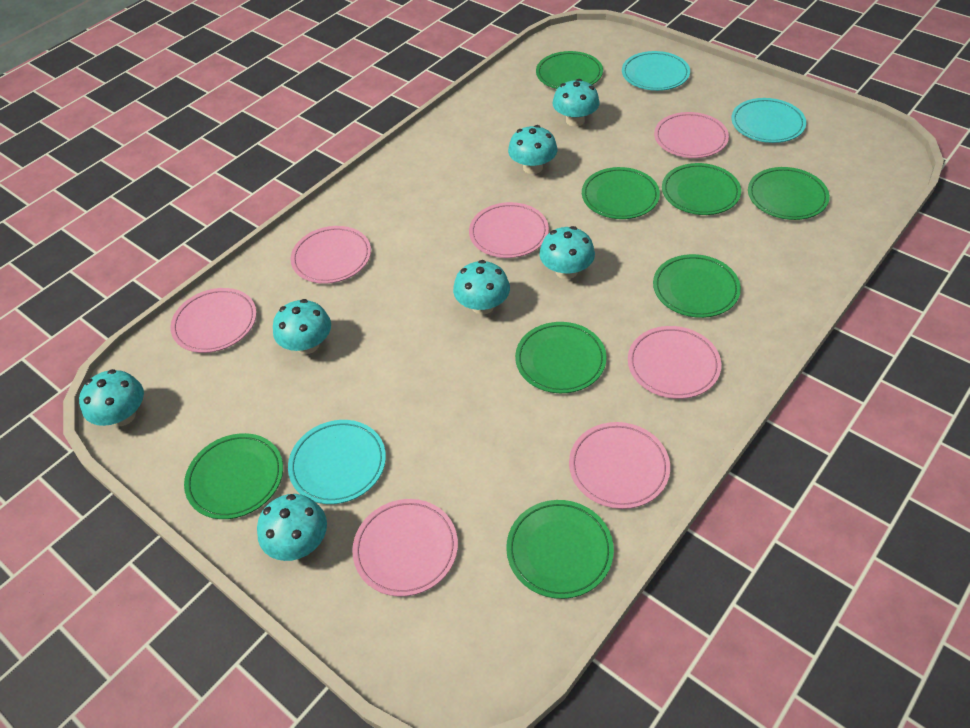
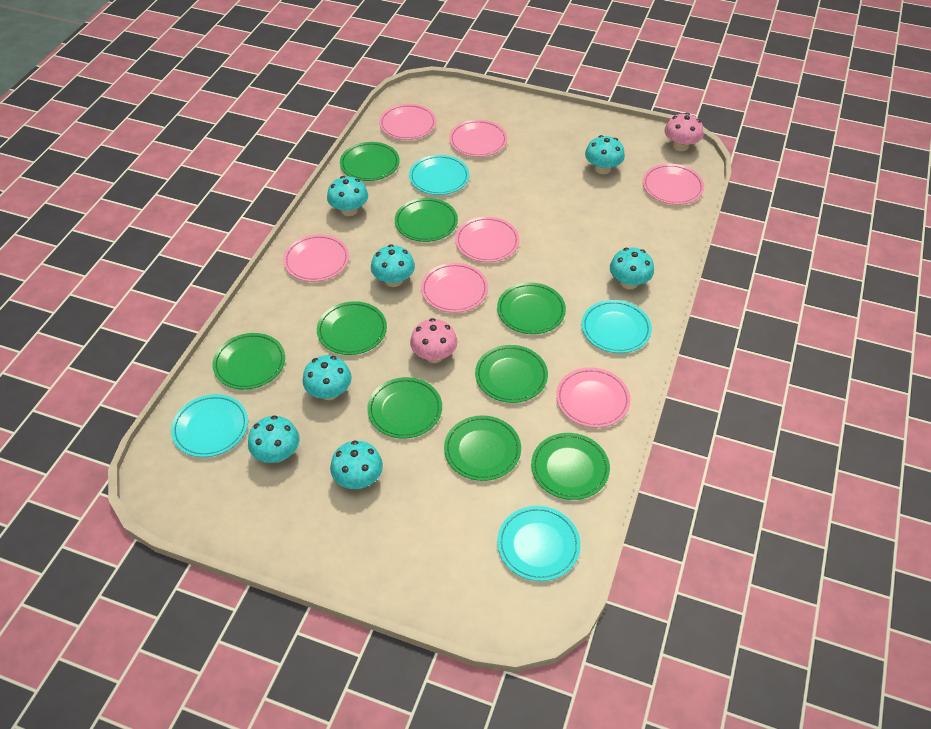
green plate: 8 -> 9
pink mushroom: 0 -> 2
turquoise plate: 3 -> 4

